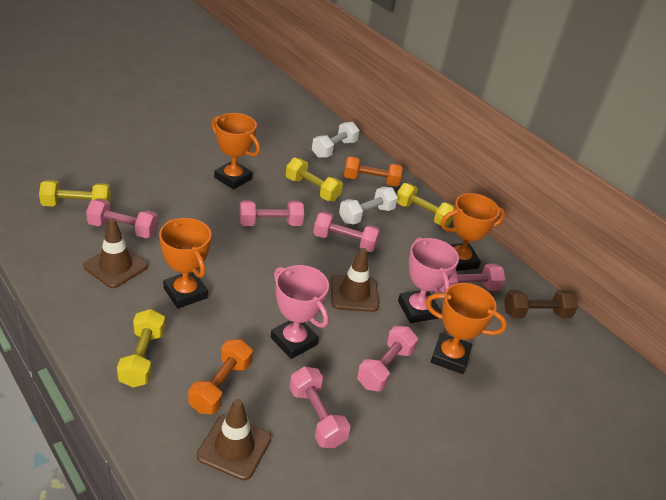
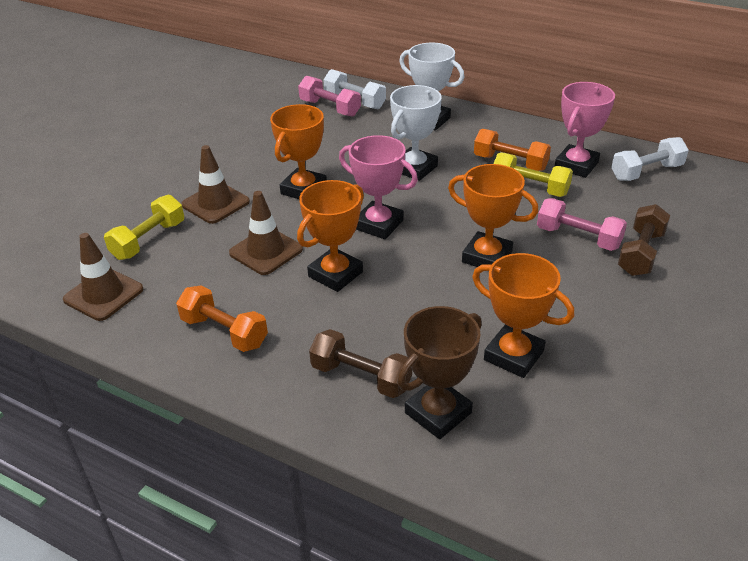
brown dumbbell: 1 -> 2
brown trophy: 0 -> 1
pink dumbbell: 6 -> 2
white trophy: 0 -> 2
yellow dumbbell: 4 -> 2

